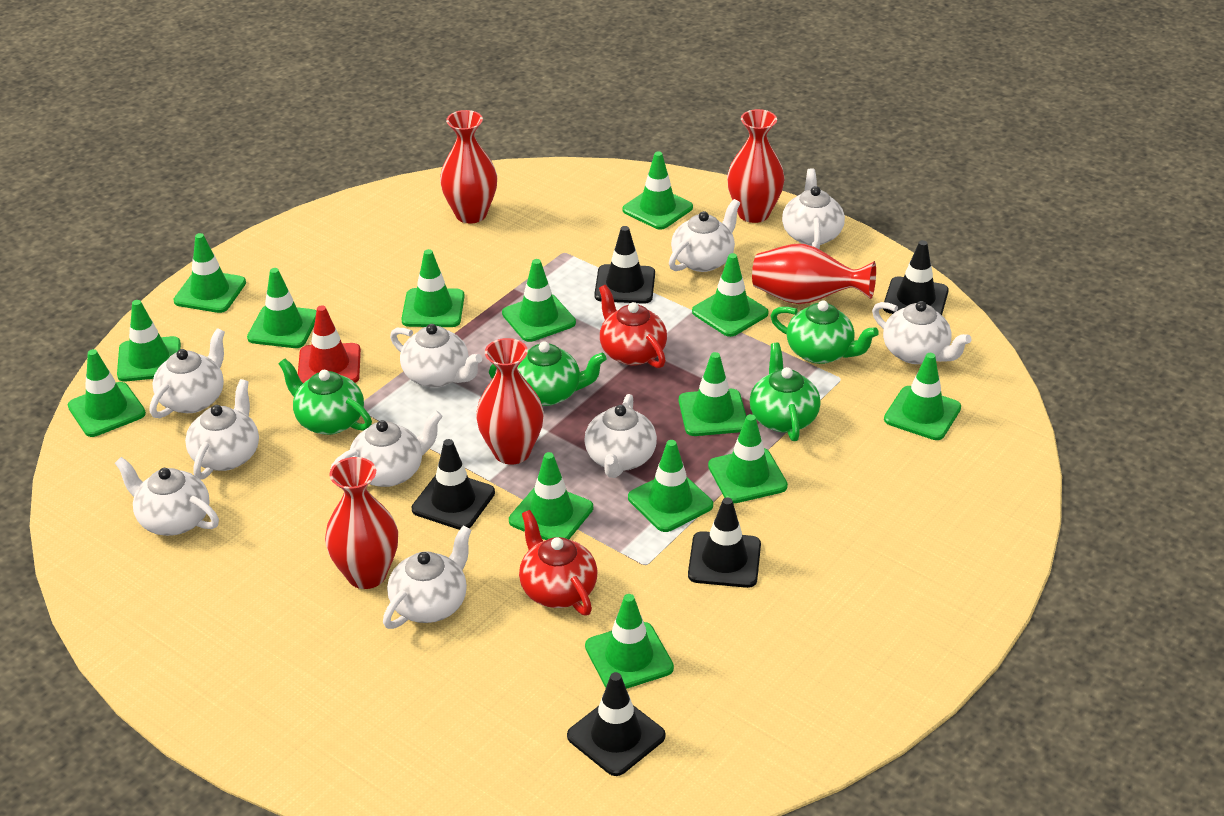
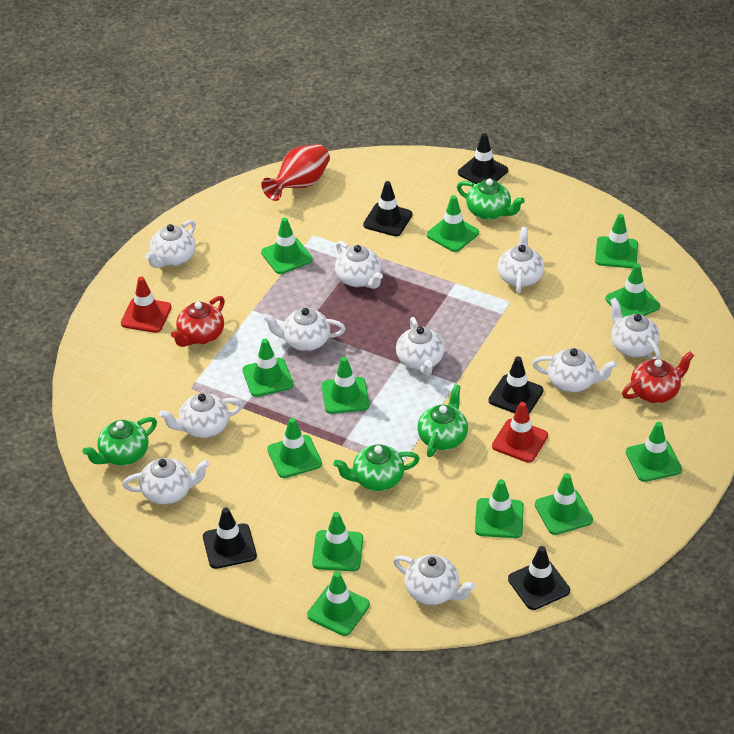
green traffic cone: 14 -> 12
red traffic cone: 1 -> 2
red vase: 5 -> 1

